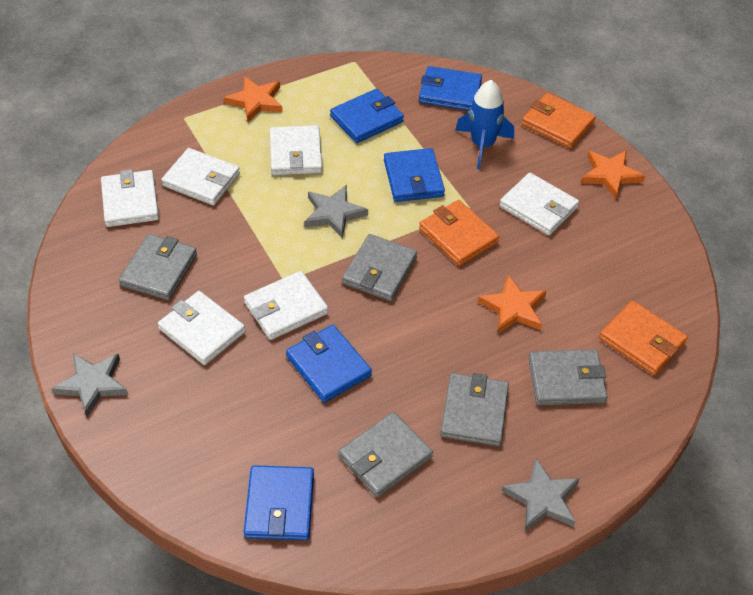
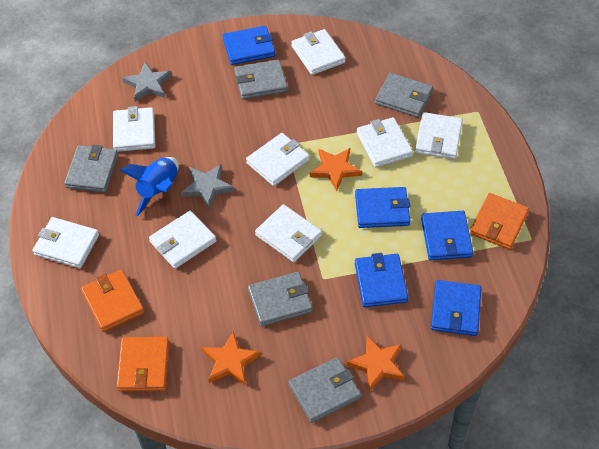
grey star: 3 -> 2
white wallet: 6 -> 8

